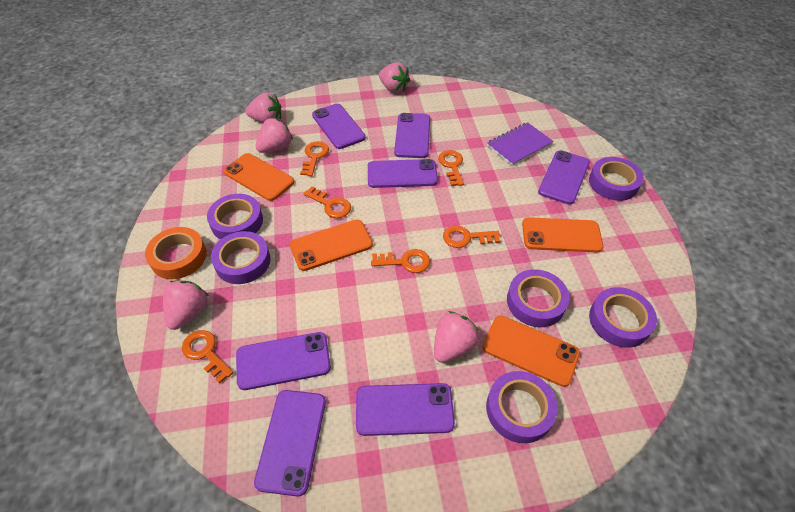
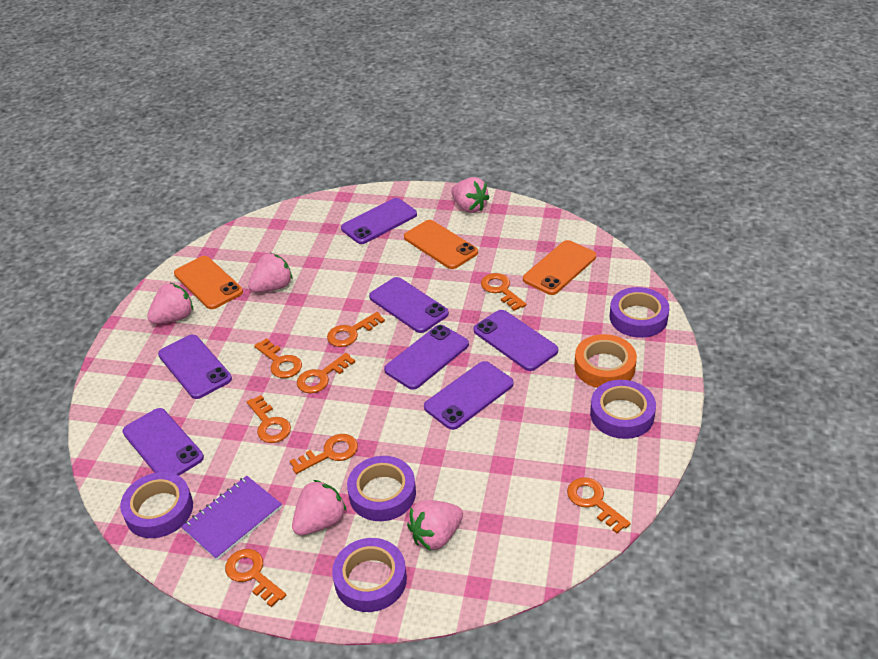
orange key: 6 -> 8
orange phone: 4 -> 3
purple tape: 6 -> 5

